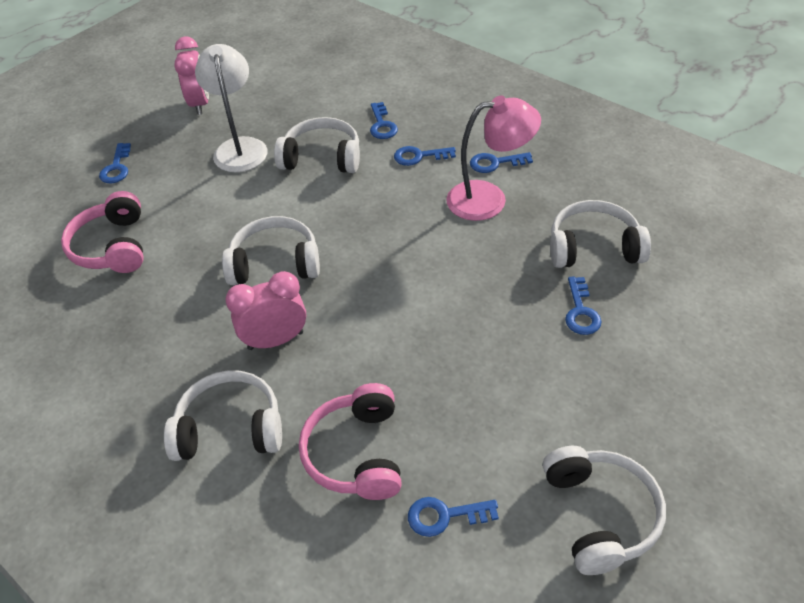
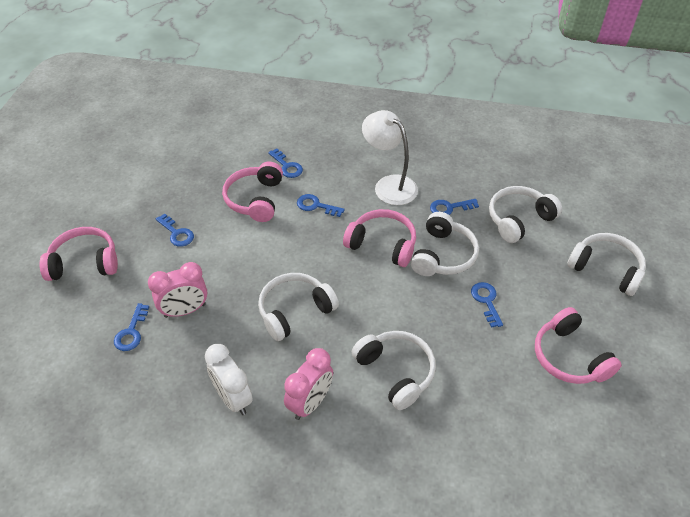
pink headphones: 2 -> 4
pink lamp: 1 -> 0
white clock: 0 -> 1

